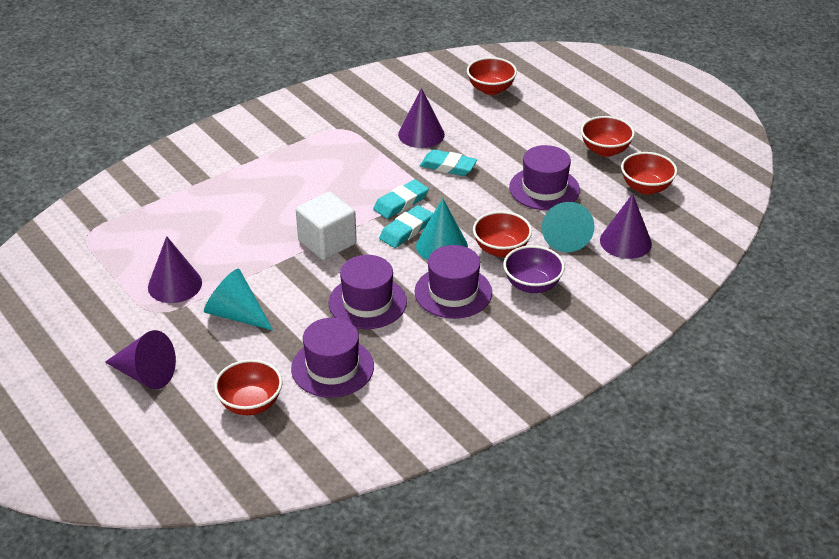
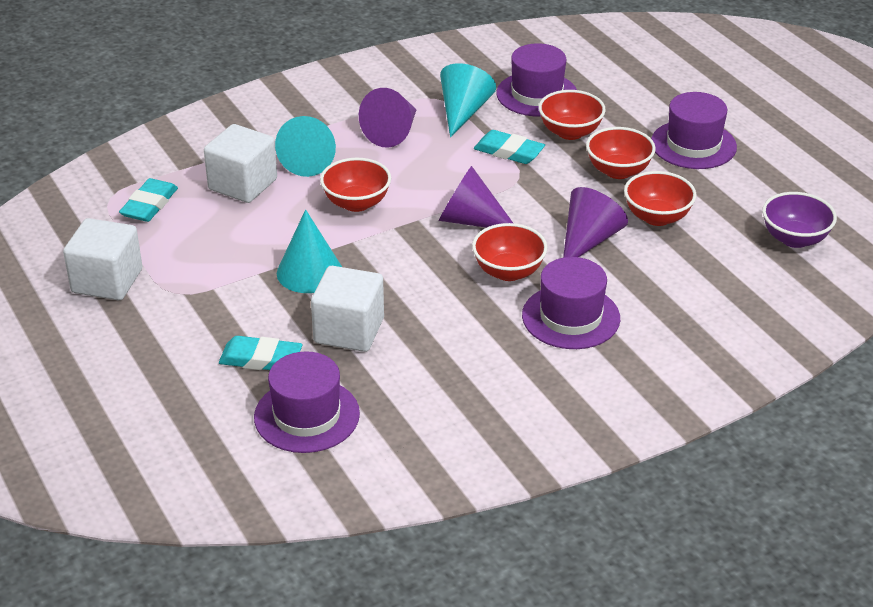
purple cone: 4 -> 3
white cube: 1 -> 3

